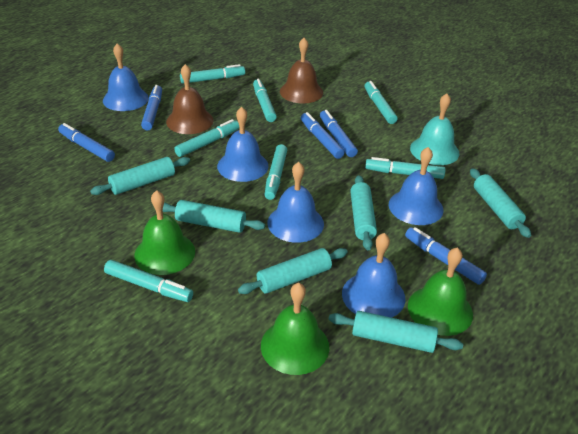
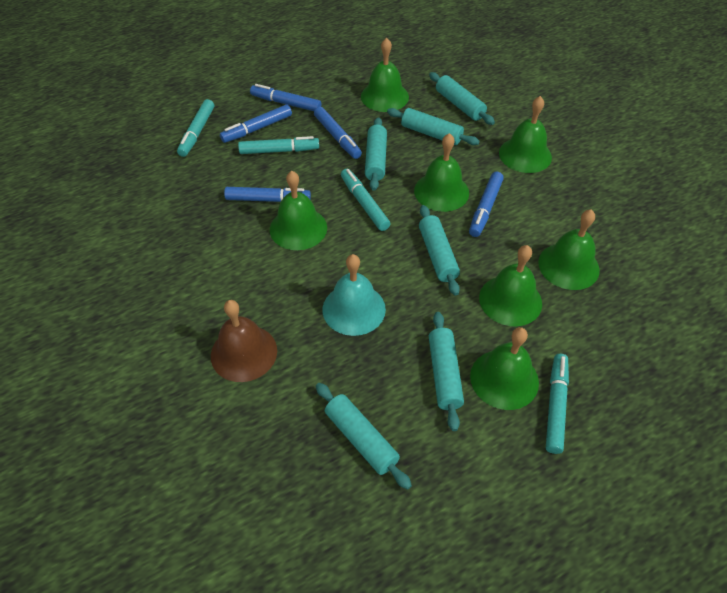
blue bell: 5 -> 0
brown bell: 2 -> 1
green bell: 3 -> 7
turquoise marker: 7 -> 4

